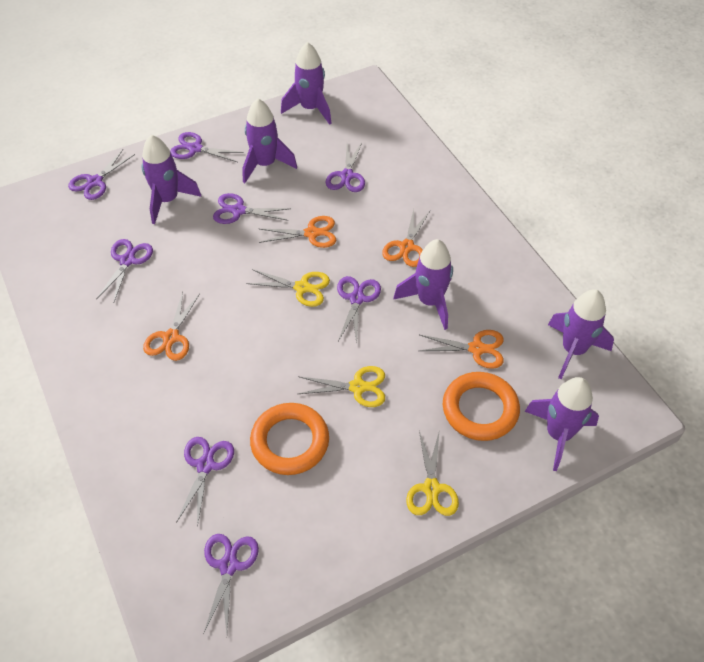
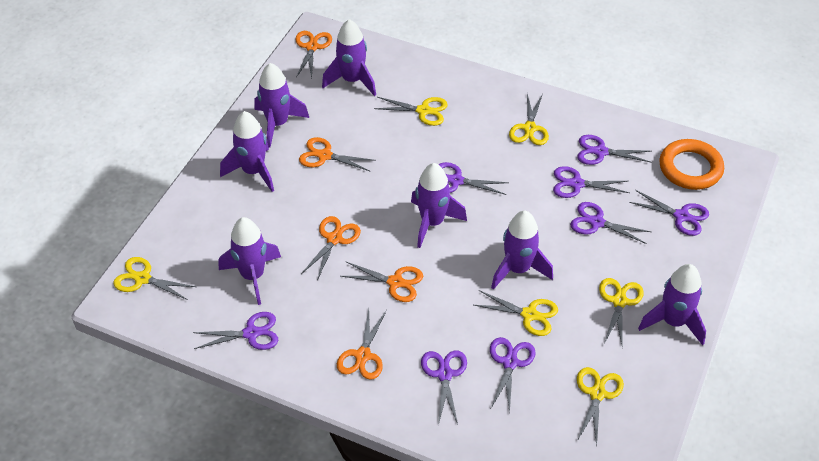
orange ring: 2 -> 1
orange scissors: 4 -> 5
purple rocket: 6 -> 7
yellow scissors: 3 -> 6

